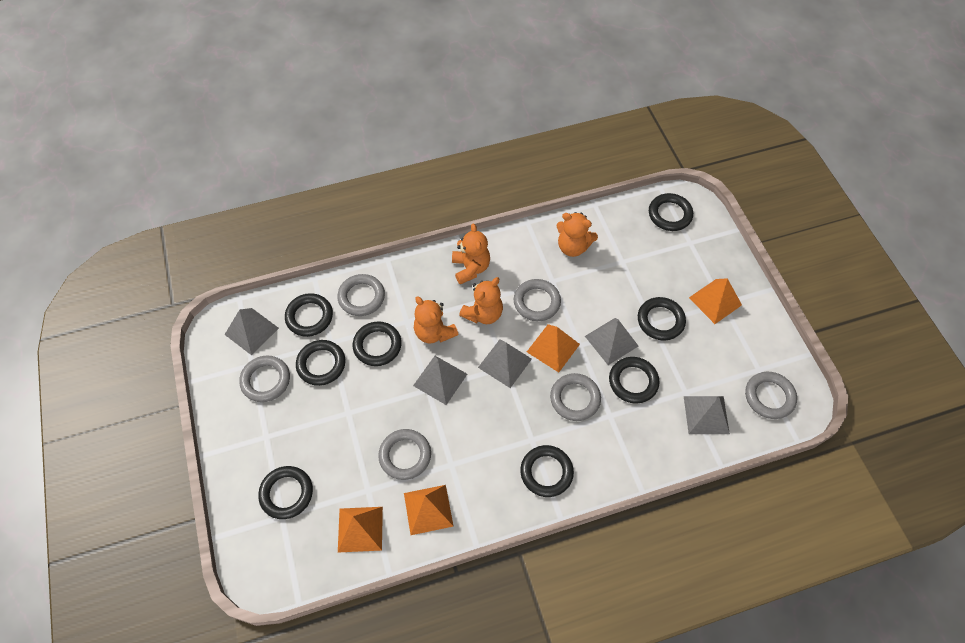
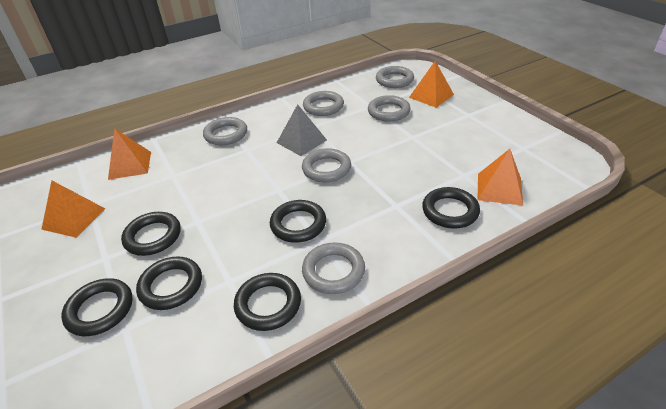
black ring: 8 -> 6
grey pyramid: 5 -> 1
orange teddy bear: 4 -> 0

